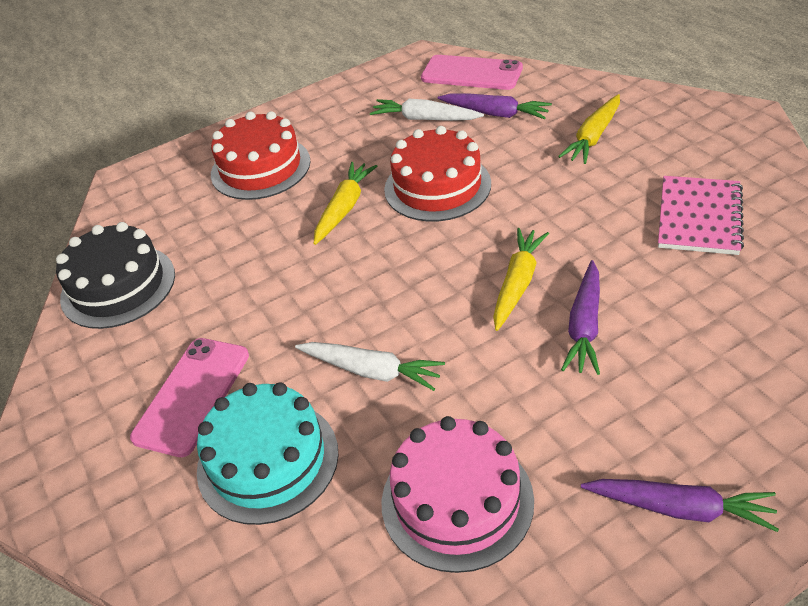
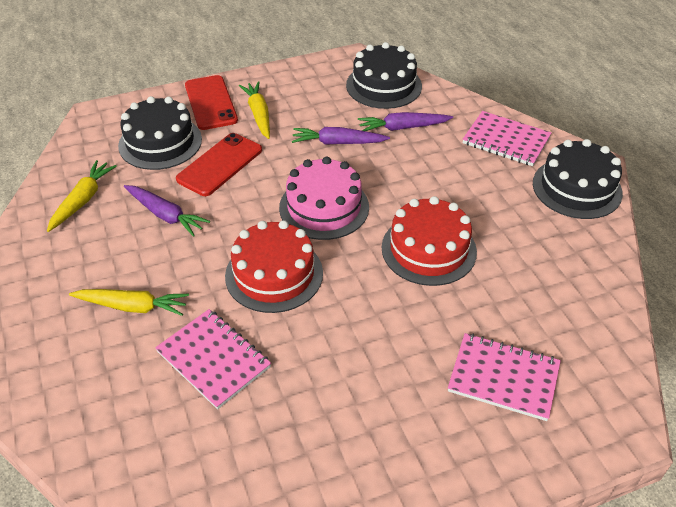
black cake: 1 -> 3
pink notebook: 1 -> 3
pink phone: 2 -> 0
red phone: 0 -> 2
turquoise cake: 1 -> 0
white carrot: 2 -> 0

